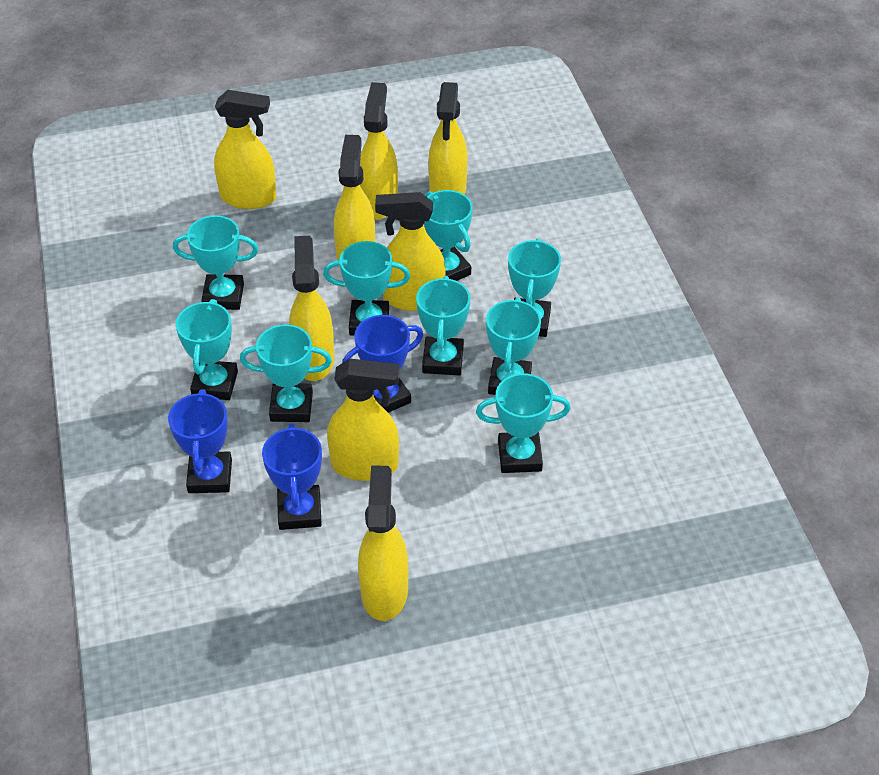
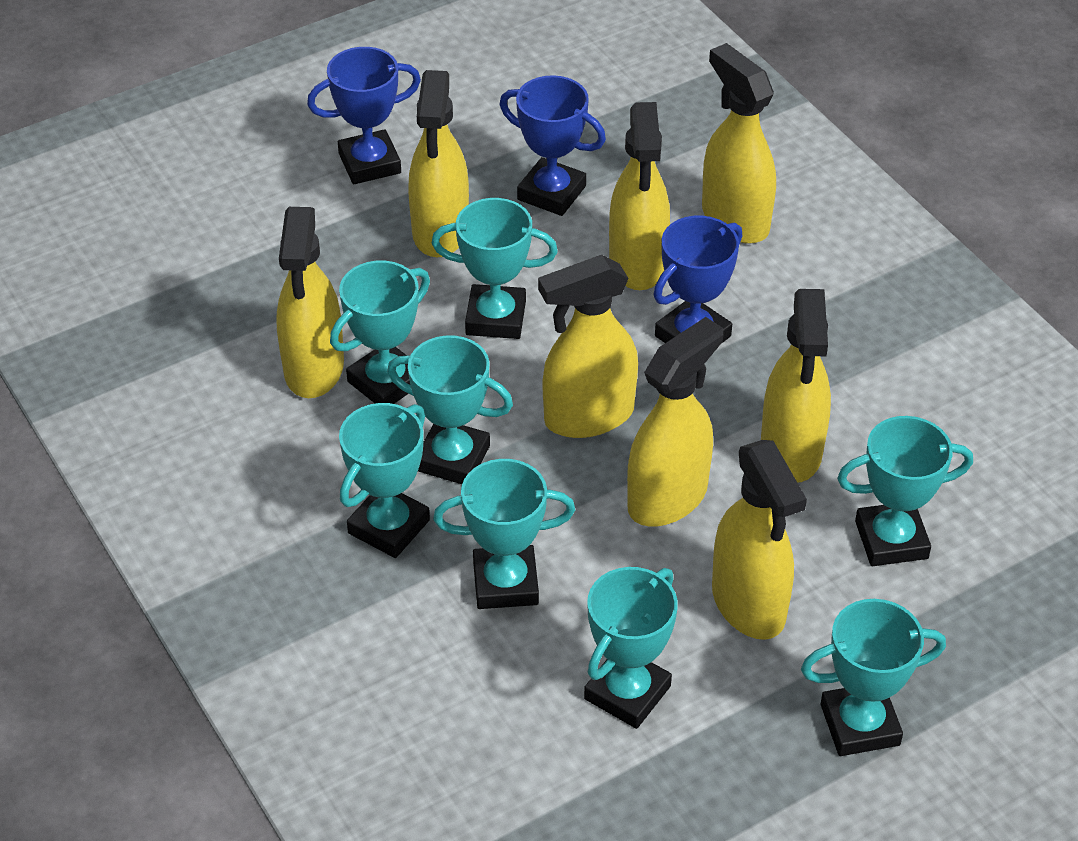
turquoise trophy: 9 -> 8

